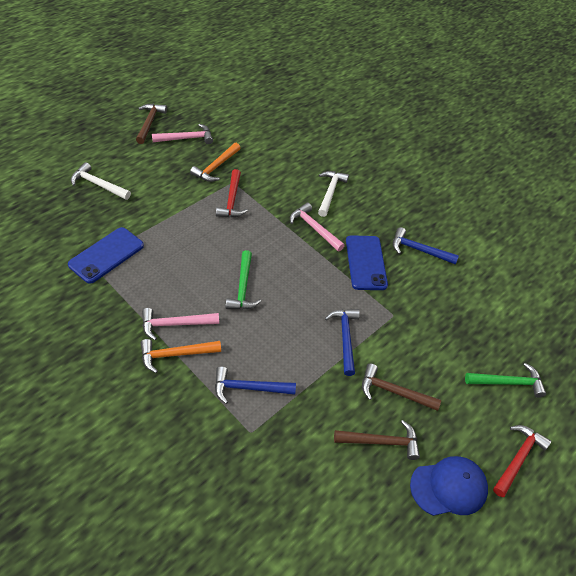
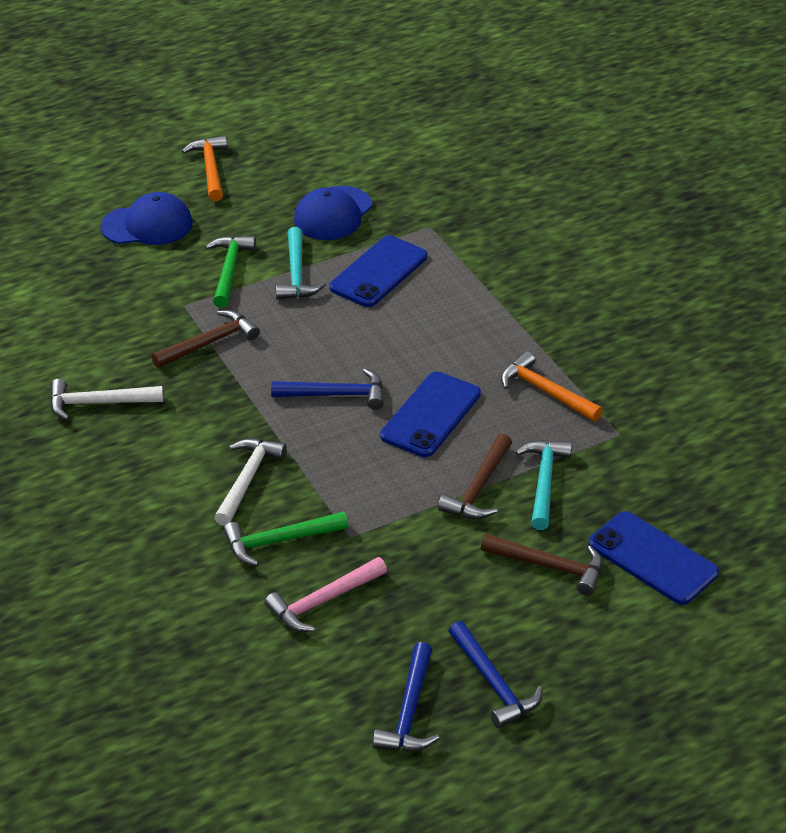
blue cap: 1 -> 2
blue phone: 2 -> 3
pink hammer: 3 -> 1
red hammer: 2 -> 0
turquoise hammer: 0 -> 2

